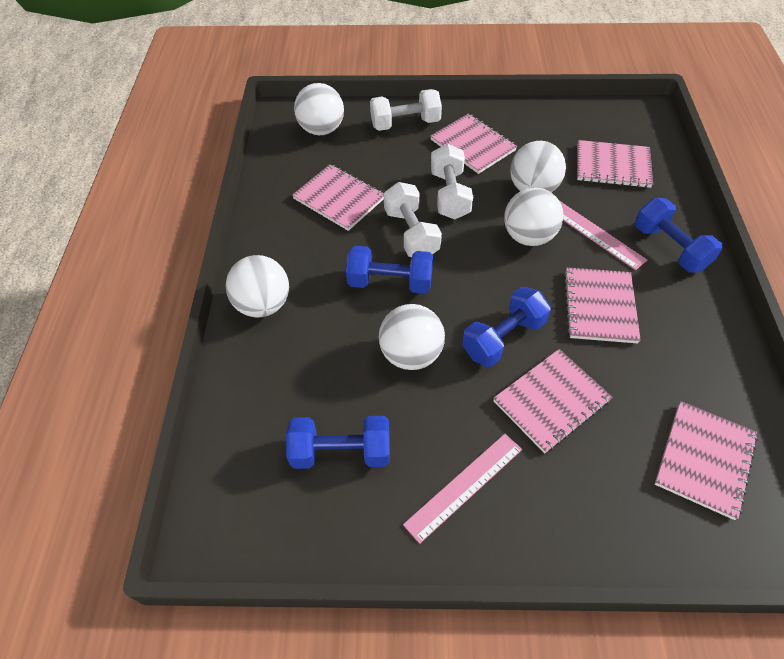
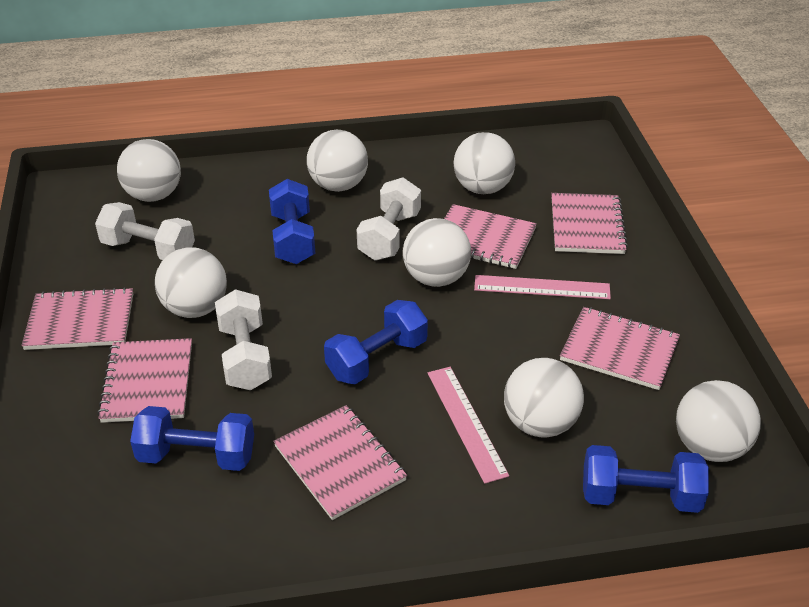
white ball: 5 -> 7

